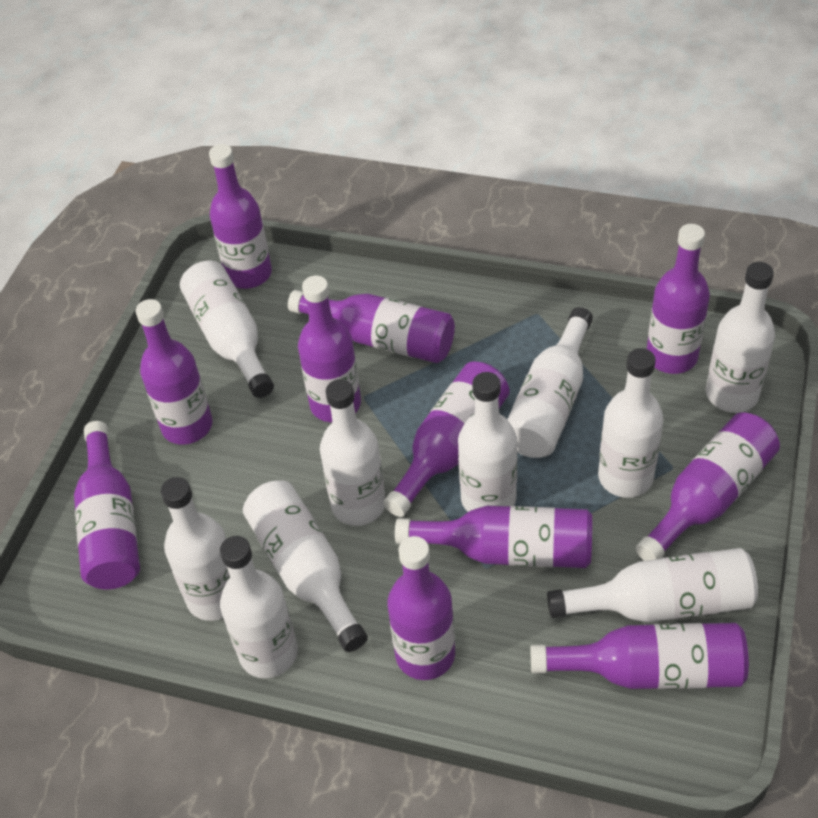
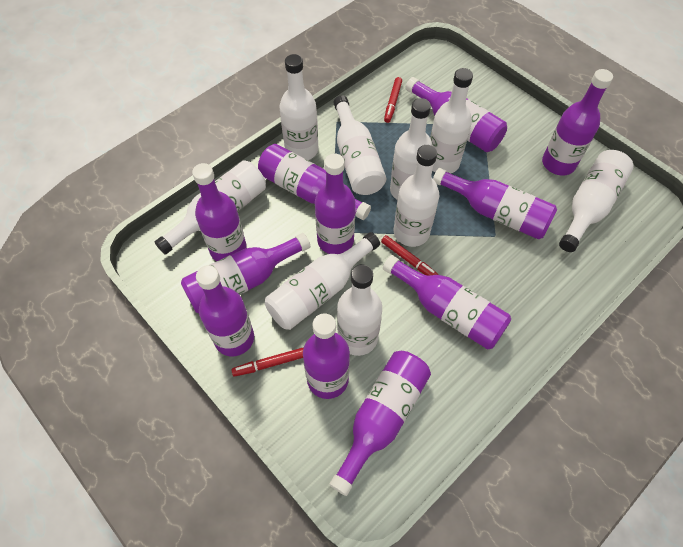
red marker: 0 -> 3
white bottle: 10 -> 9

